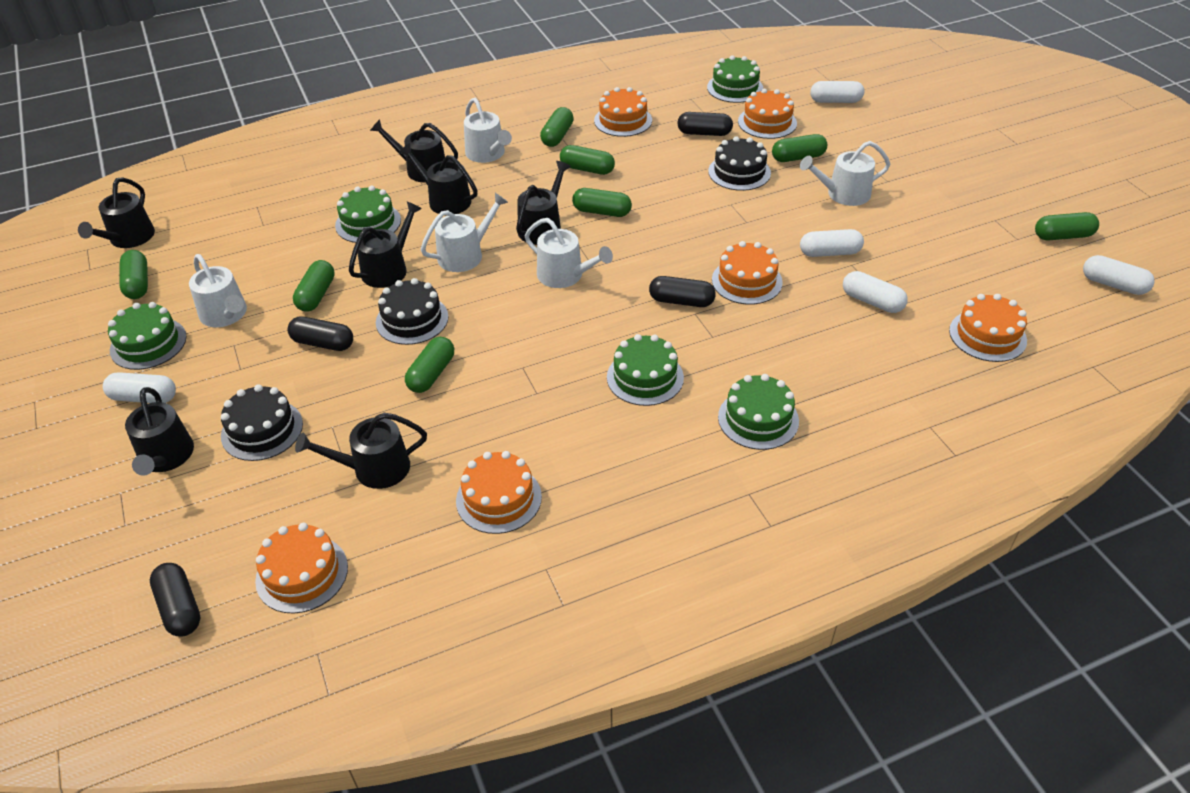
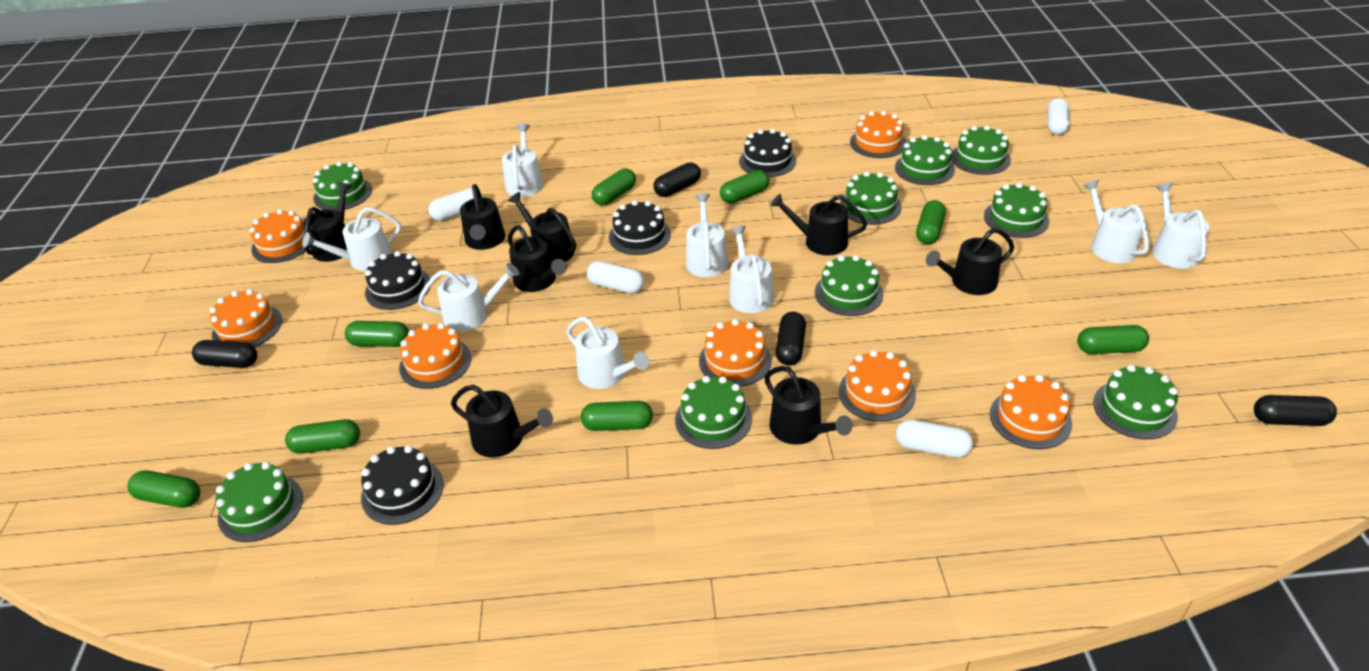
black cake: 3 -> 4
black watering can: 7 -> 8
green cake: 5 -> 9
orange cake: 6 -> 7
white capsule: 5 -> 4
white watering can: 5 -> 8

